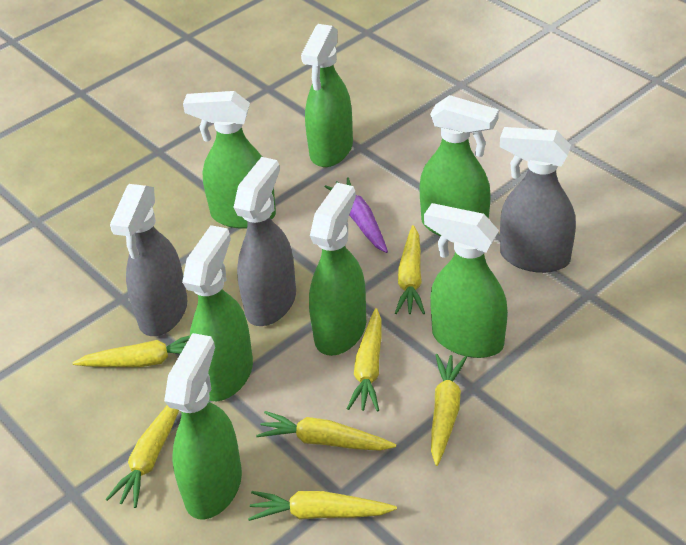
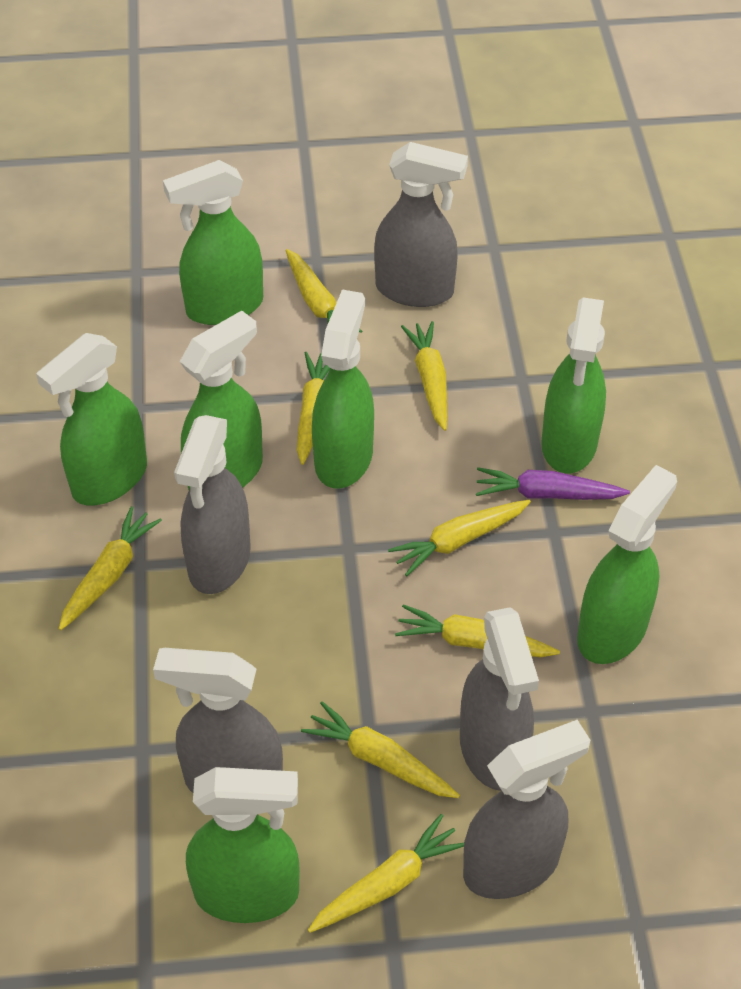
grey spray bottle: 3 -> 5
yellow carrot: 7 -> 8

